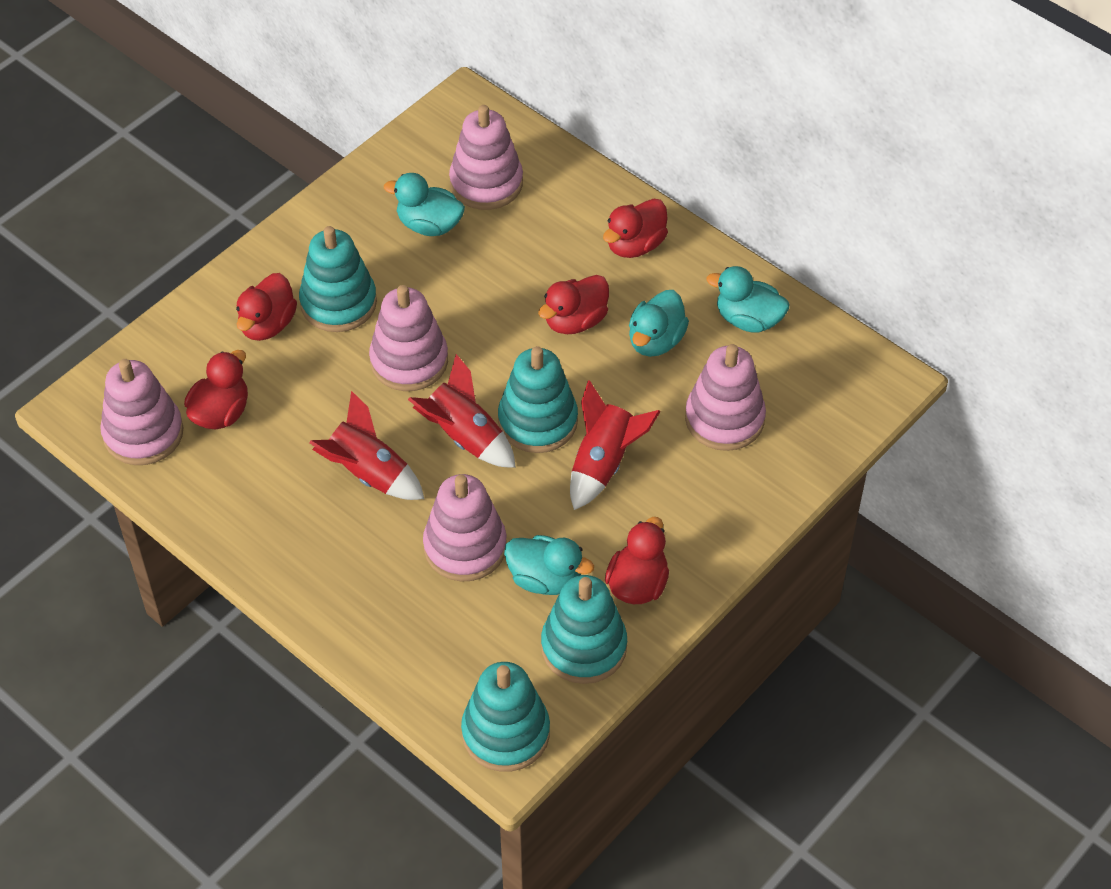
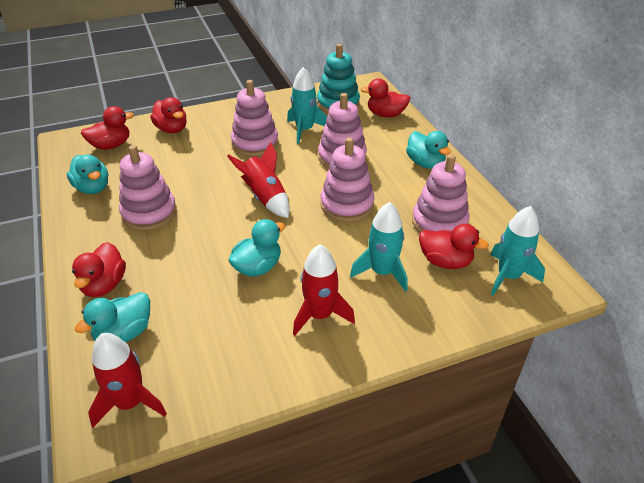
turquoise rocket: 0 -> 3
turquoise stacking toy: 4 -> 1

